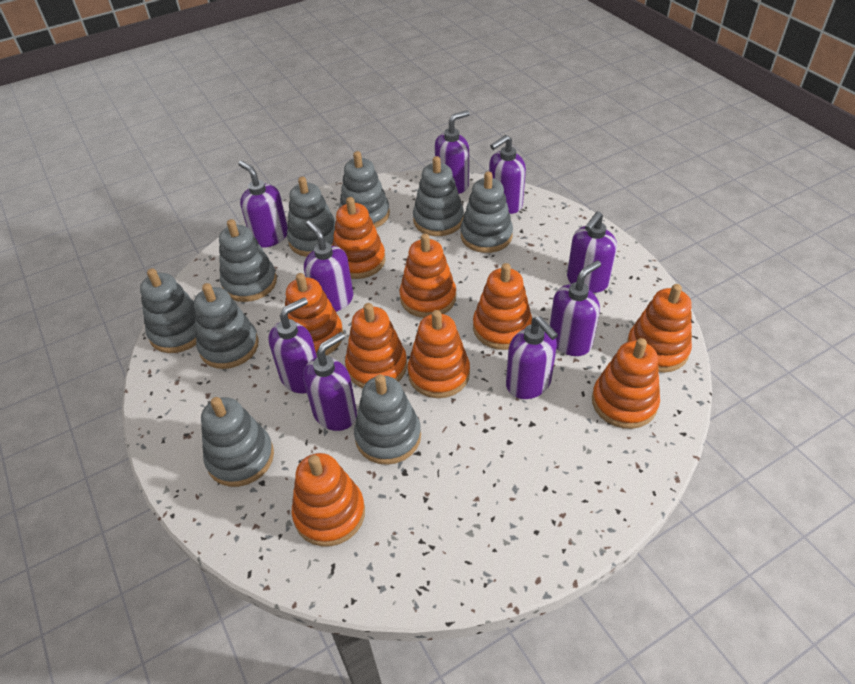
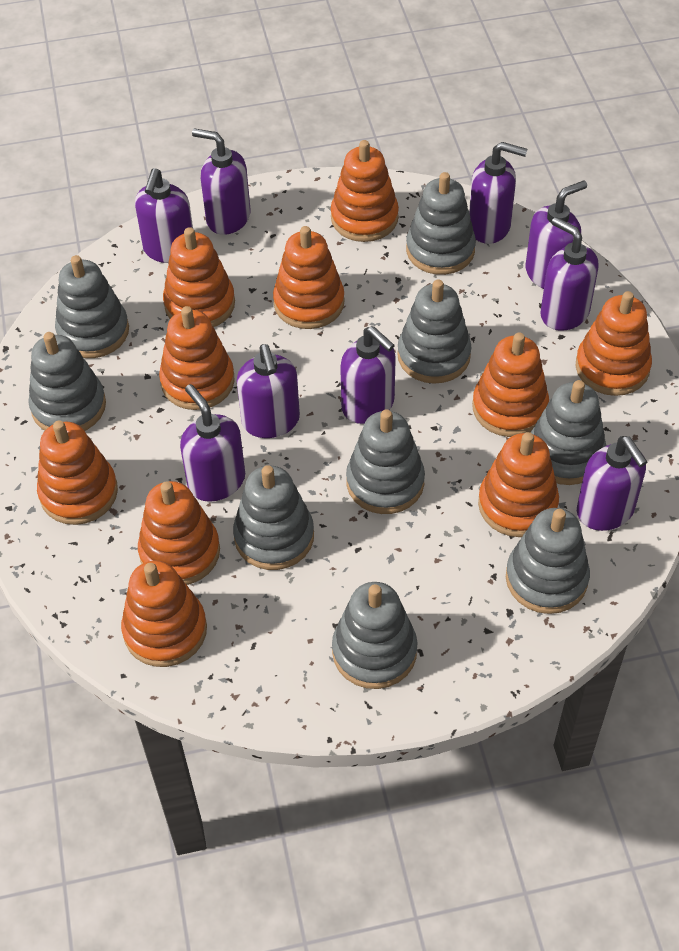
orange stacking toy: 9 -> 10

